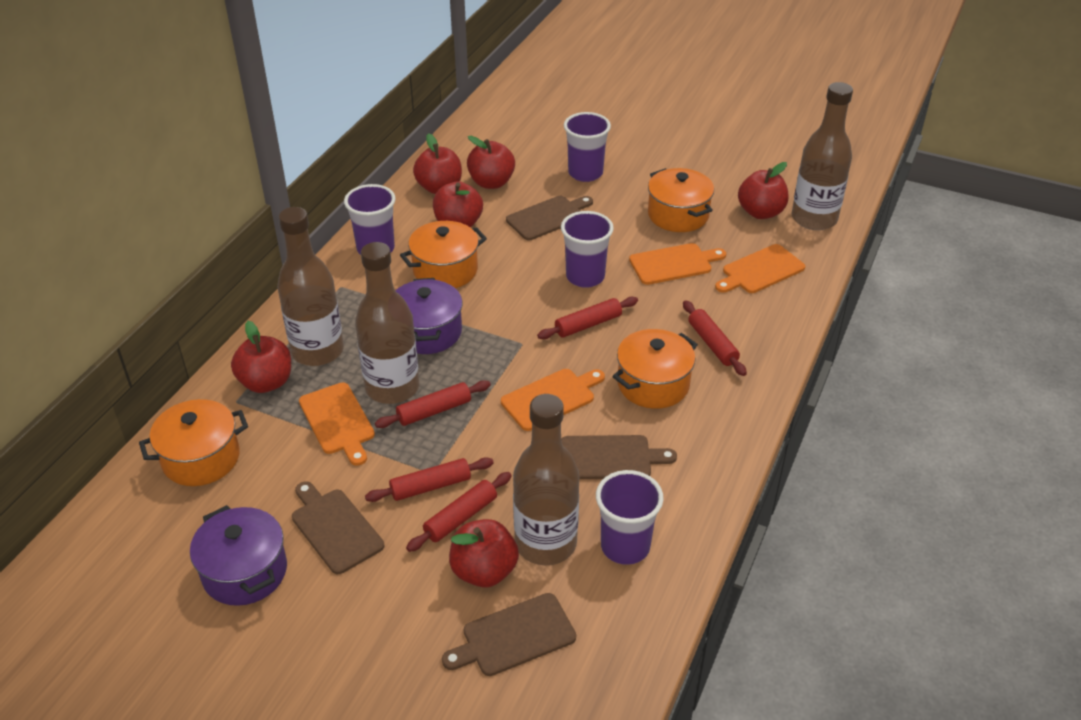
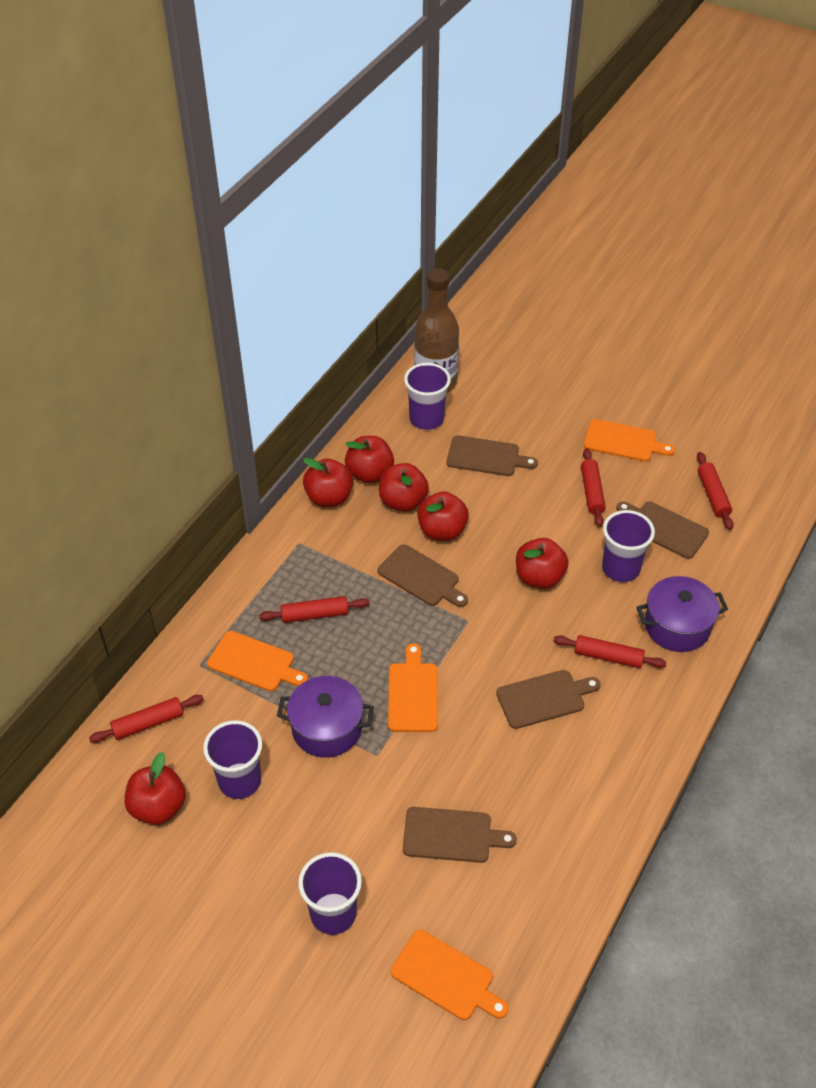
brown bottle: 4 -> 1
brown cutting board: 4 -> 5
orange pot: 4 -> 0

